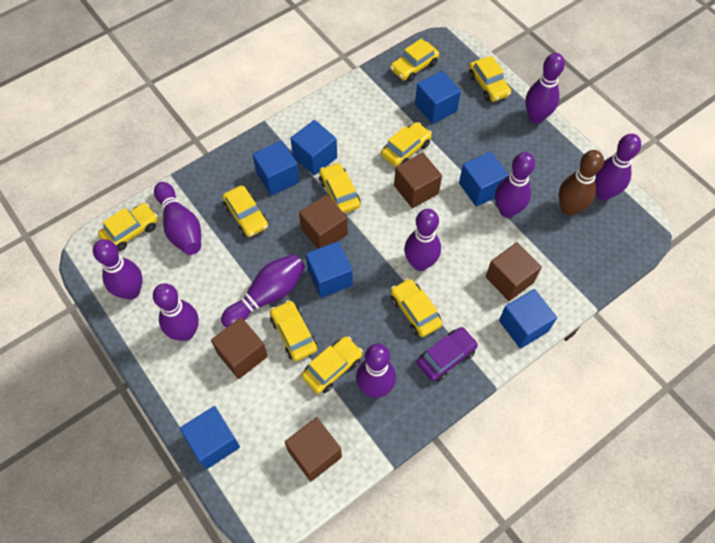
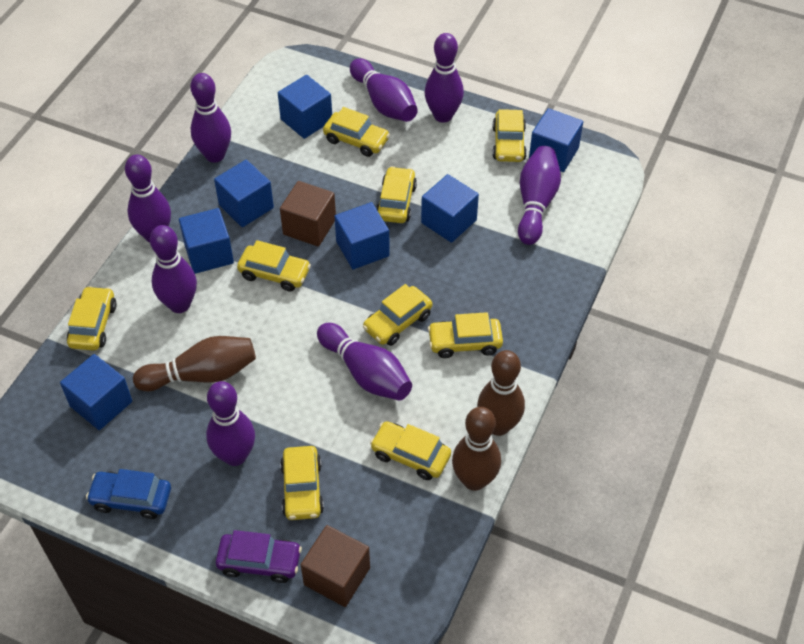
blue car: 0 -> 1
brown bowling pin: 1 -> 3
brown cube: 5 -> 2
purple bowling pin: 9 -> 8

